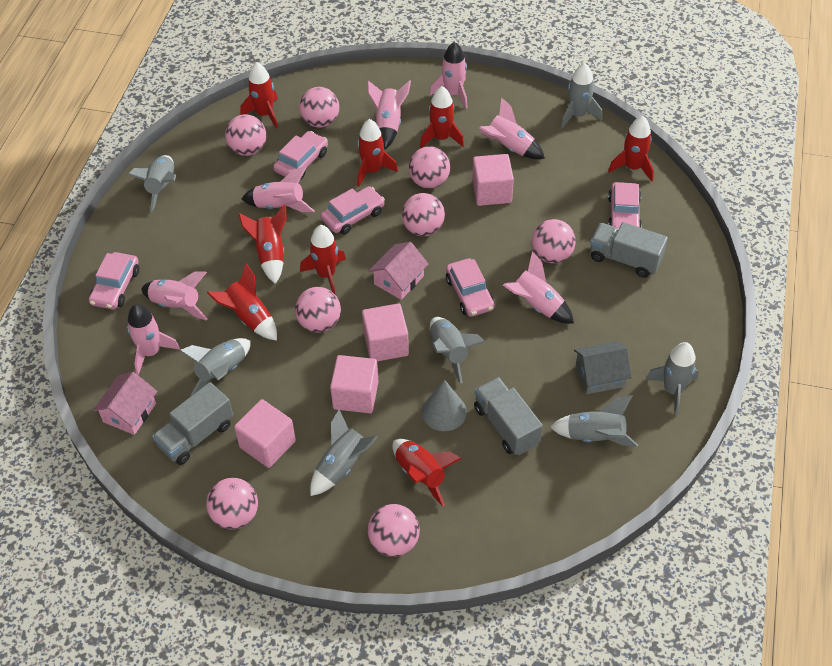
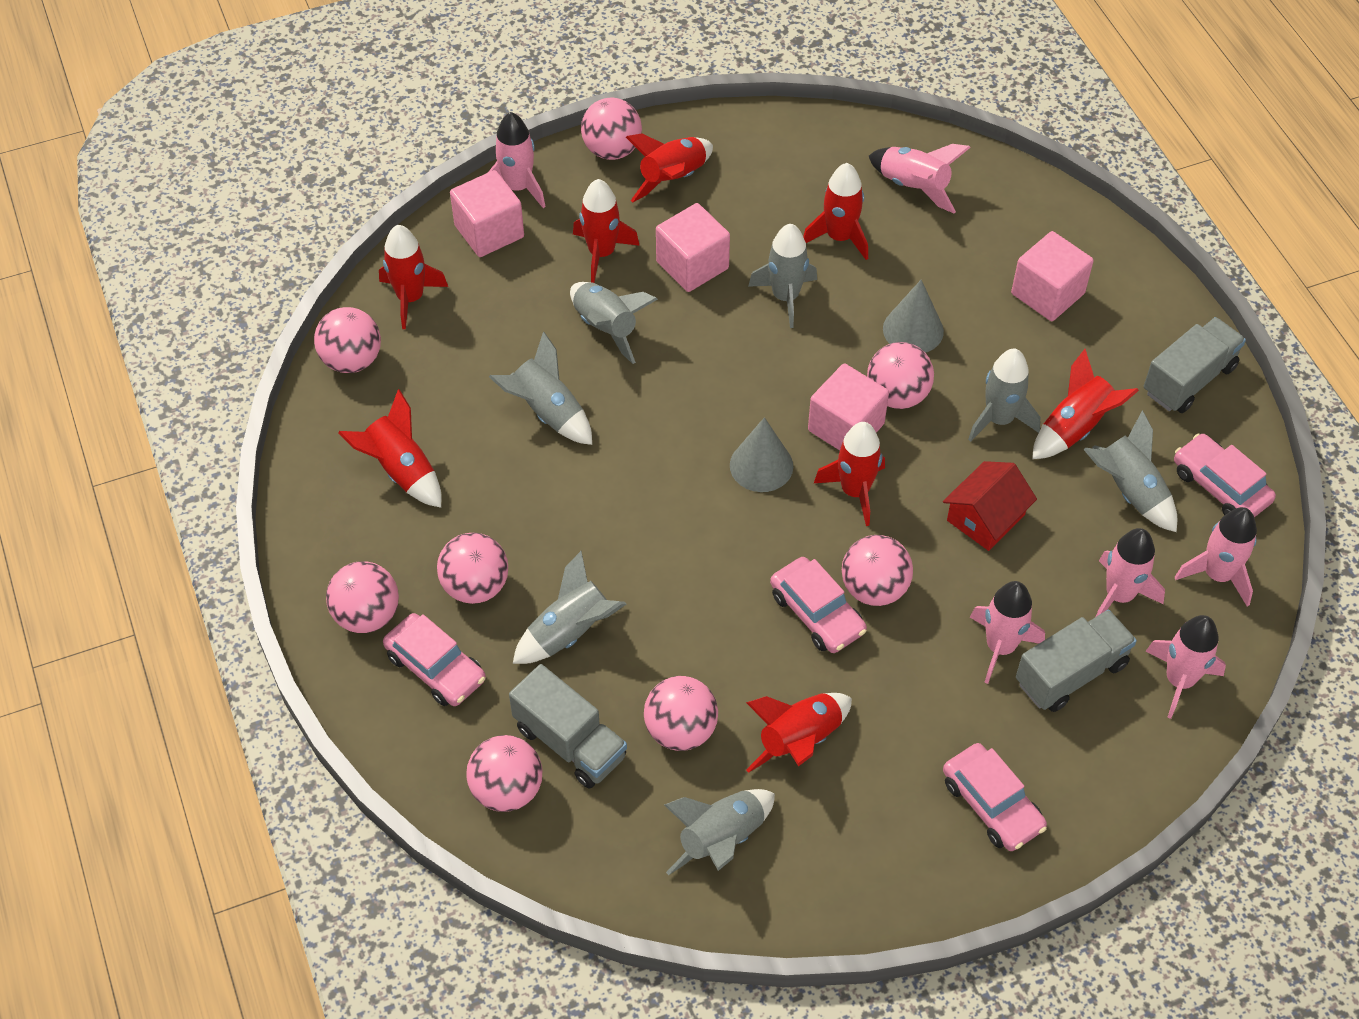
grey cone: 1 -> 2
grey house: 1 -> 0
pink car: 5 -> 4
pink house: 2 -> 0
pink rocket: 7 -> 6
red house: 0 -> 1

